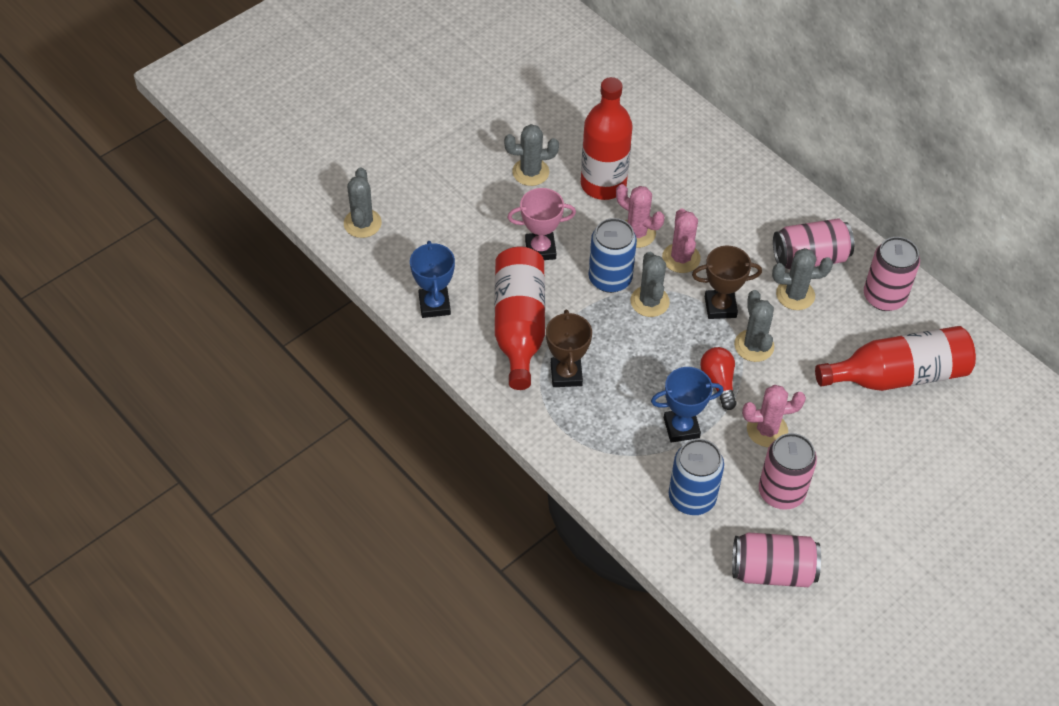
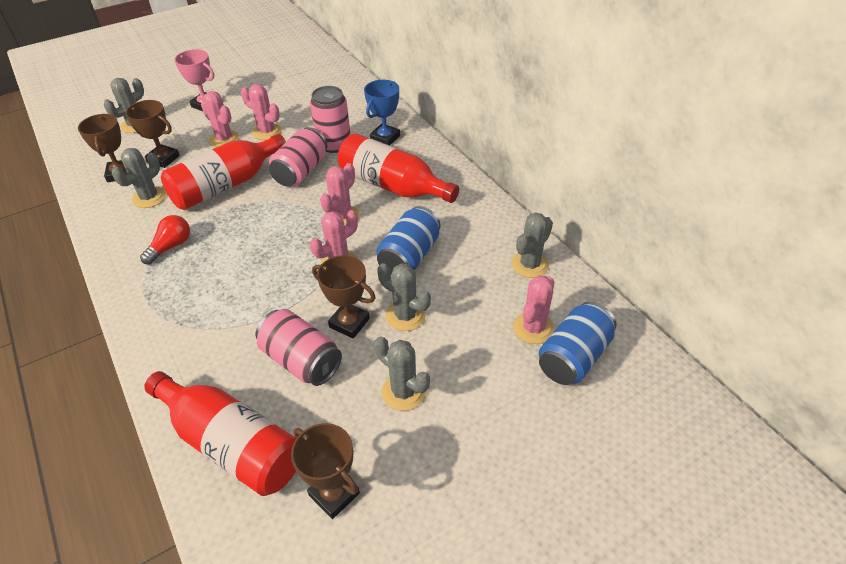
blue trophy: 2 -> 1
brown trophy: 2 -> 4
pink cactus: 3 -> 5
pink can: 4 -> 3

